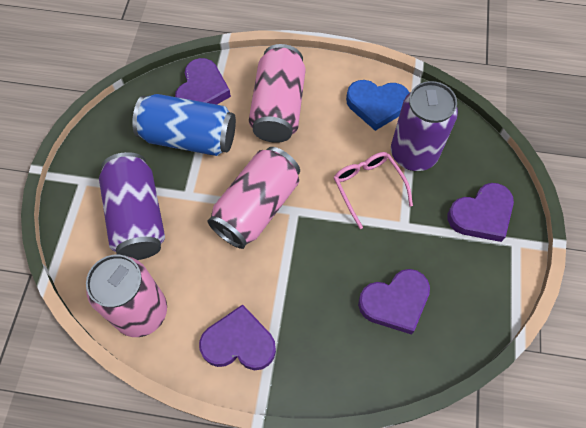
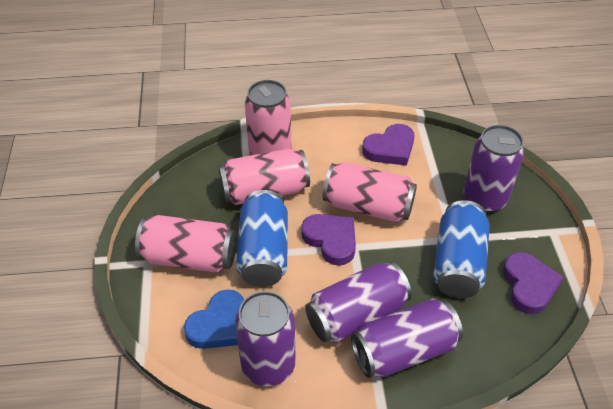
blue can: 1 -> 2
pink can: 3 -> 4
pink glasses: 1 -> 0
purple can: 2 -> 4
purple heart: 4 -> 3

